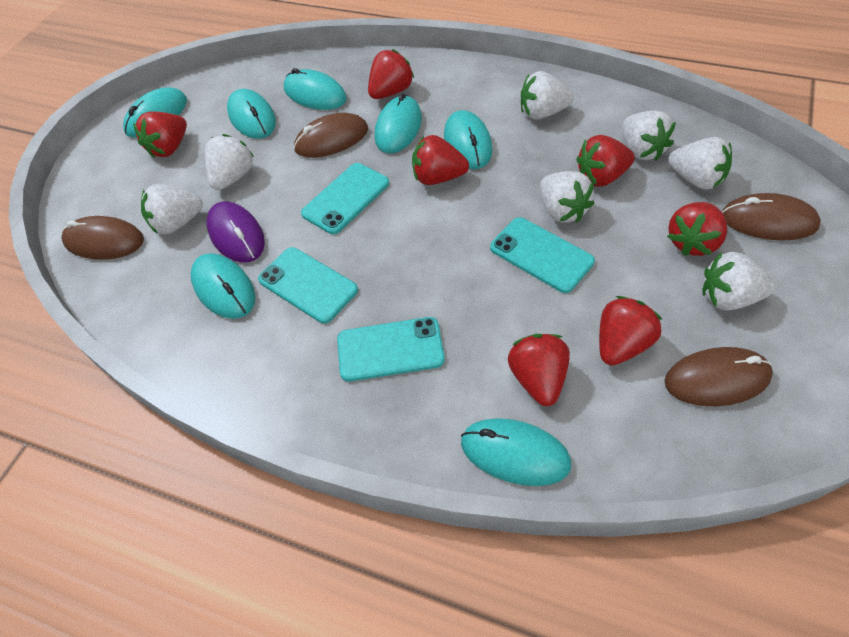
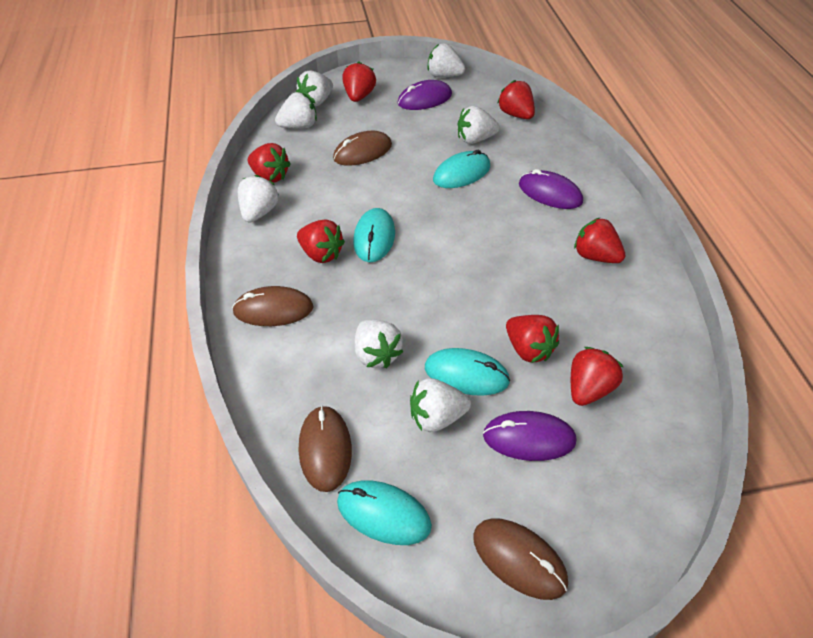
purple mouse: 1 -> 3
turquoise mouse: 7 -> 4
turquoise phone: 4 -> 0

